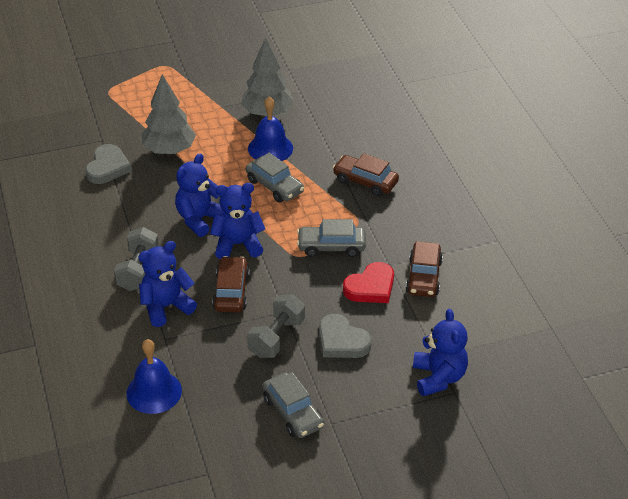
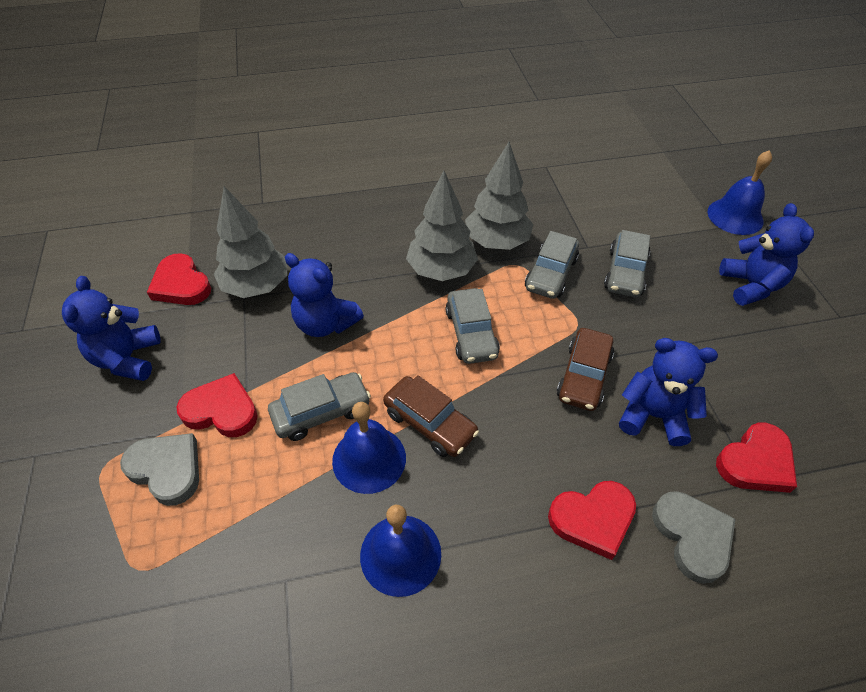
blue bell: 2 -> 3
brown car: 3 -> 2
grey car: 3 -> 4
grey dumbbell: 2 -> 0
grey tree: 2 -> 3
red heart: 1 -> 4

